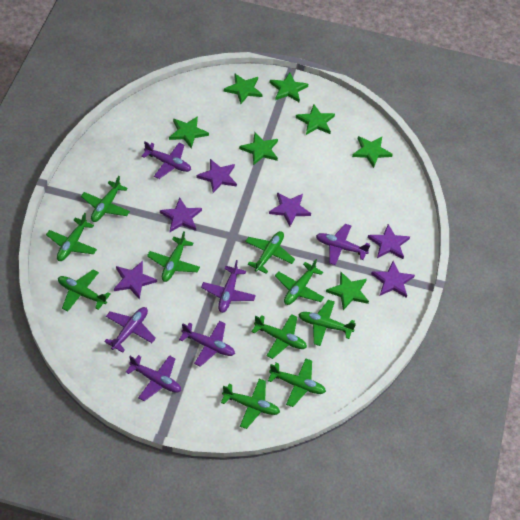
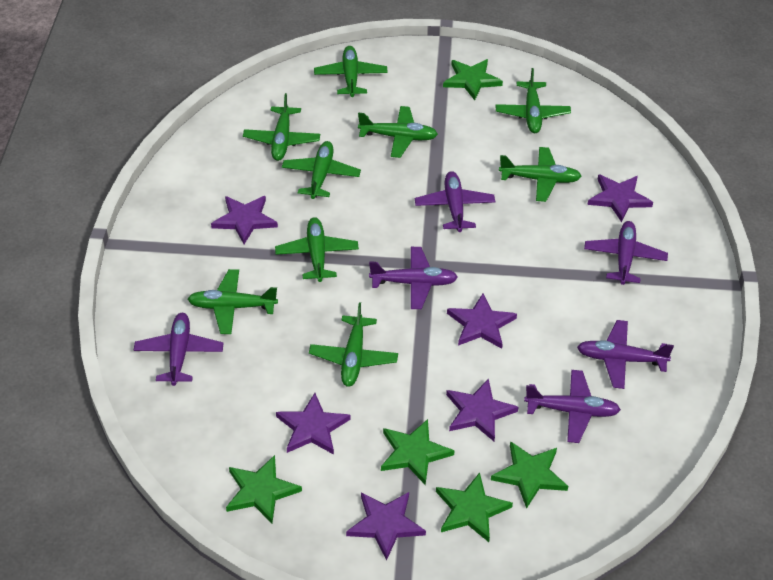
green plane: 10 -> 9
green star: 7 -> 5

